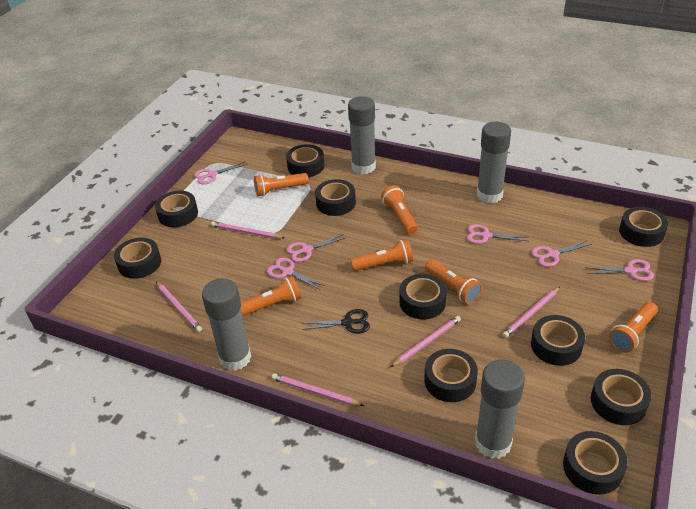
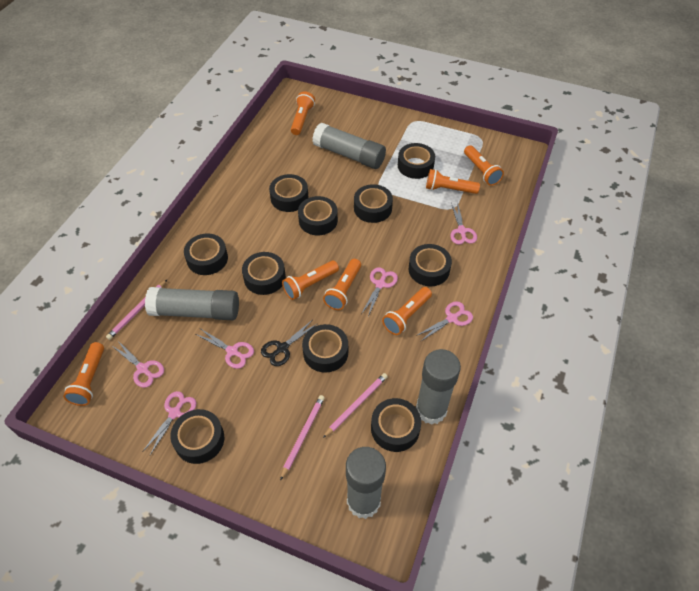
orange flashlight: 6 -> 7
pink pencil: 5 -> 3

